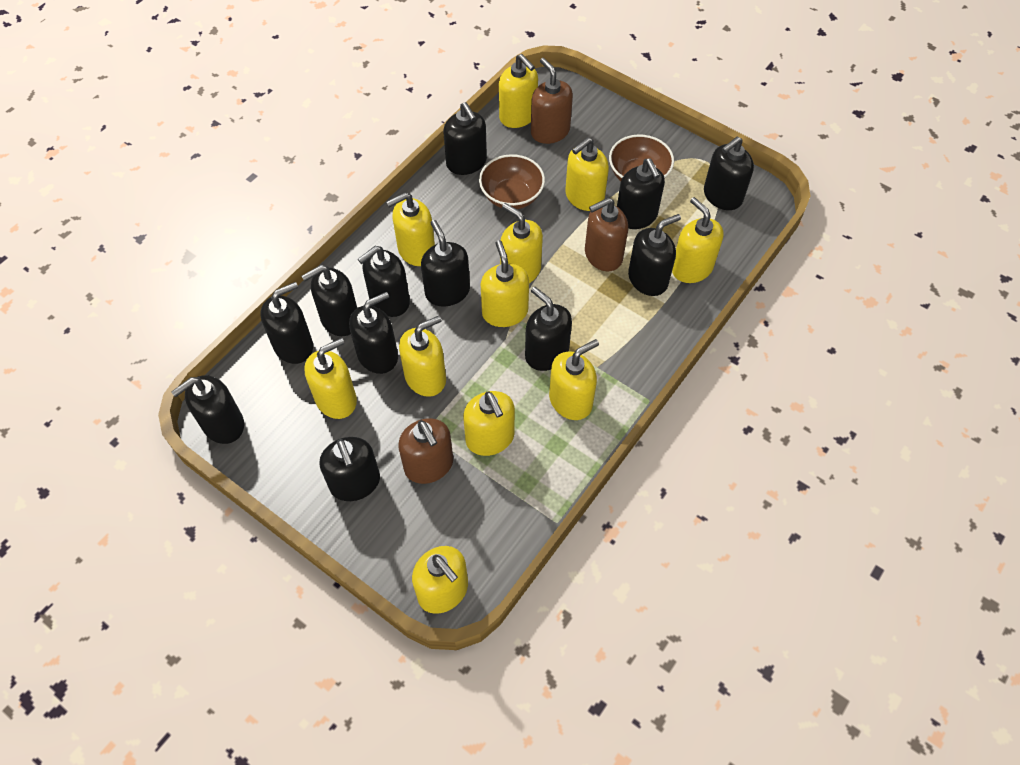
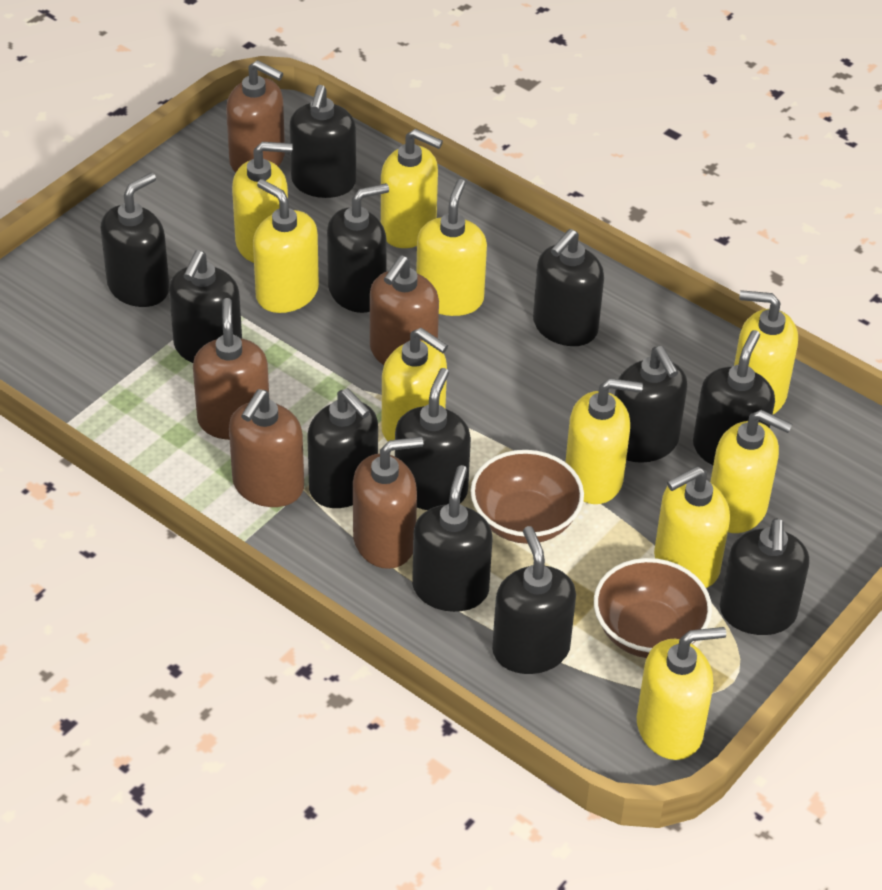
brown soap dispenser: 3 -> 5
yellow soap dispenser: 11 -> 10

